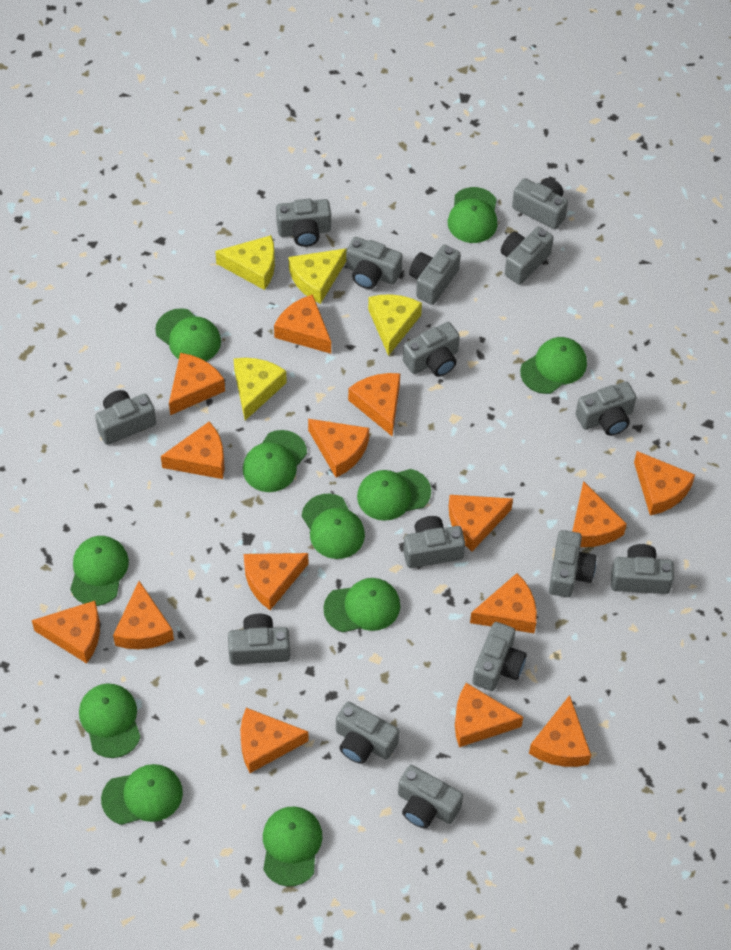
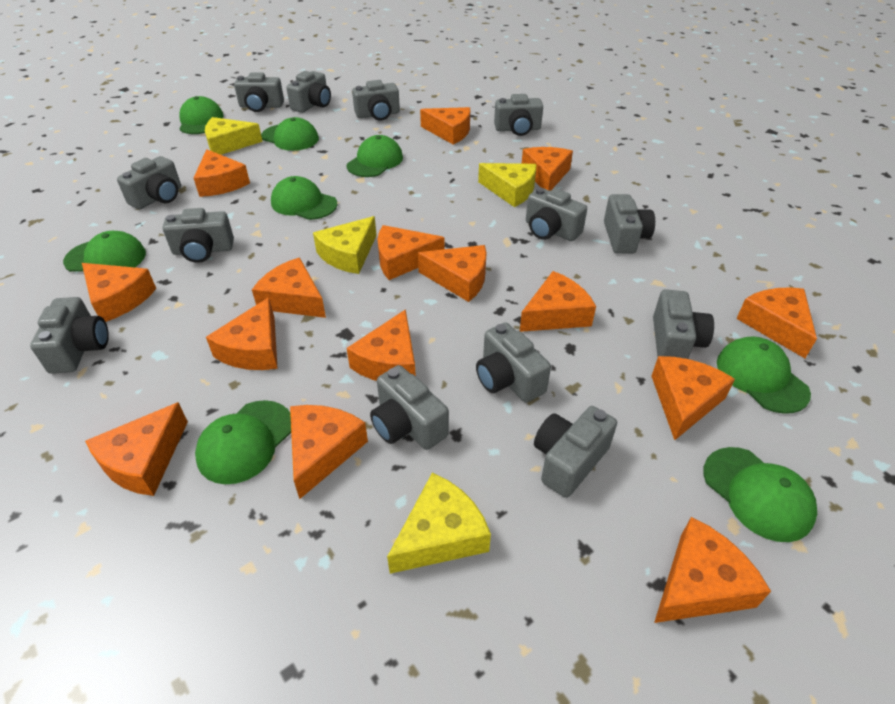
green cap: 11 -> 8
grey camera: 15 -> 13

